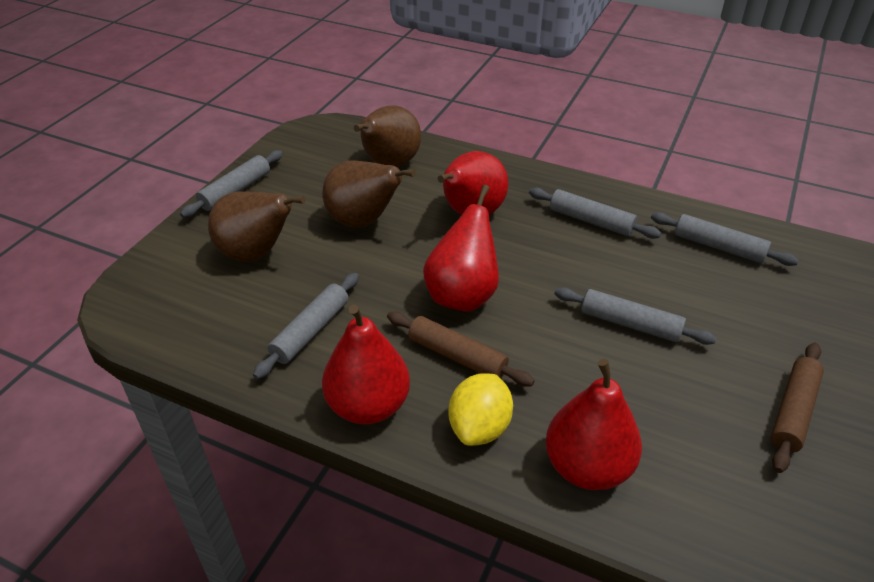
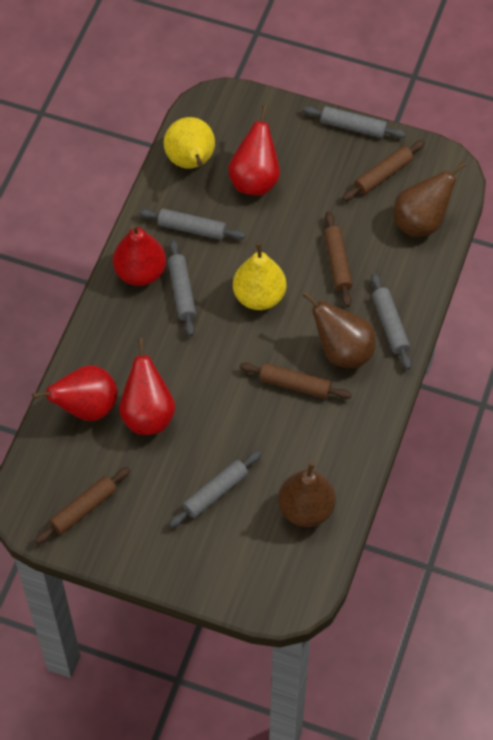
brown rolling pin: 2 -> 4
yellow lemon: 1 -> 0
yellow pear: 0 -> 2

